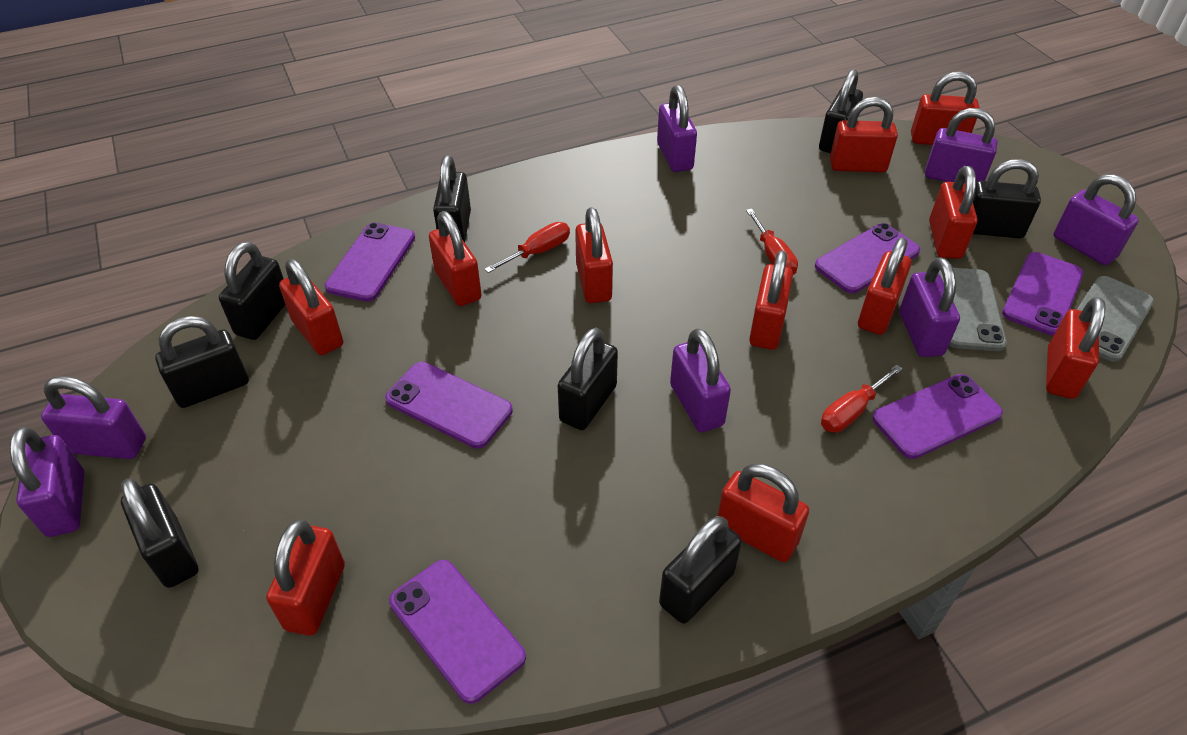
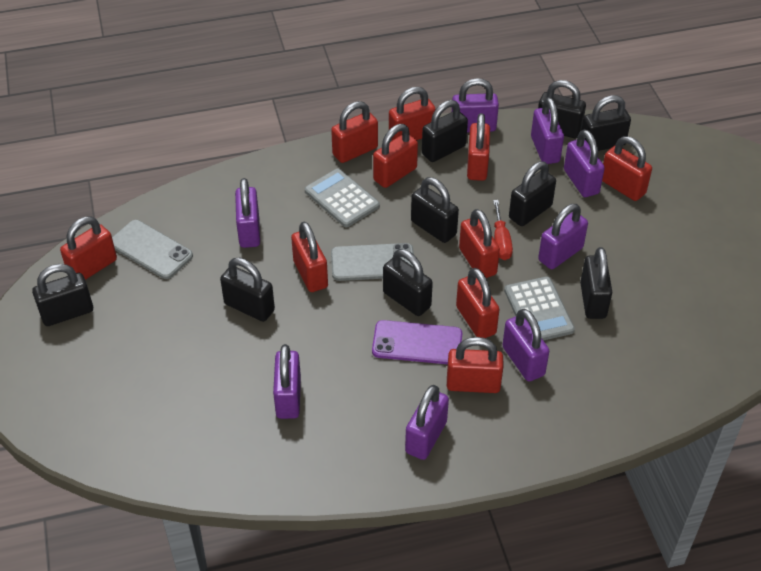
black padlock: 8 -> 9
grey calculator: 0 -> 2
purple padlock: 7 -> 8
purple phone: 6 -> 1
red padlock: 11 -> 10
red screwdriver: 3 -> 1

